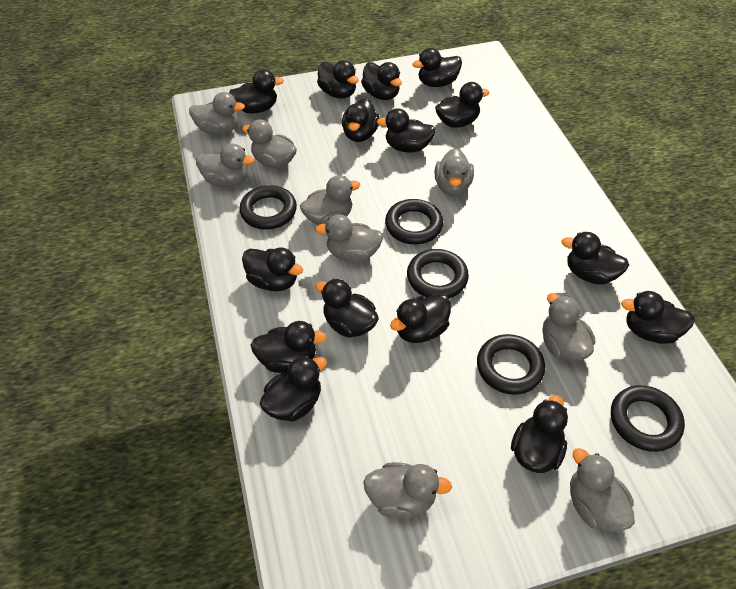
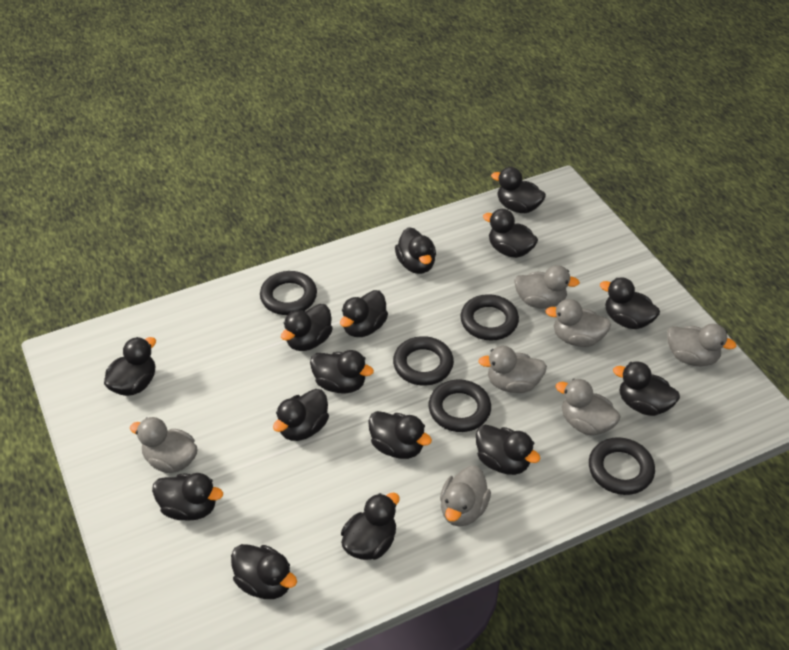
grey duck: 9 -> 7

